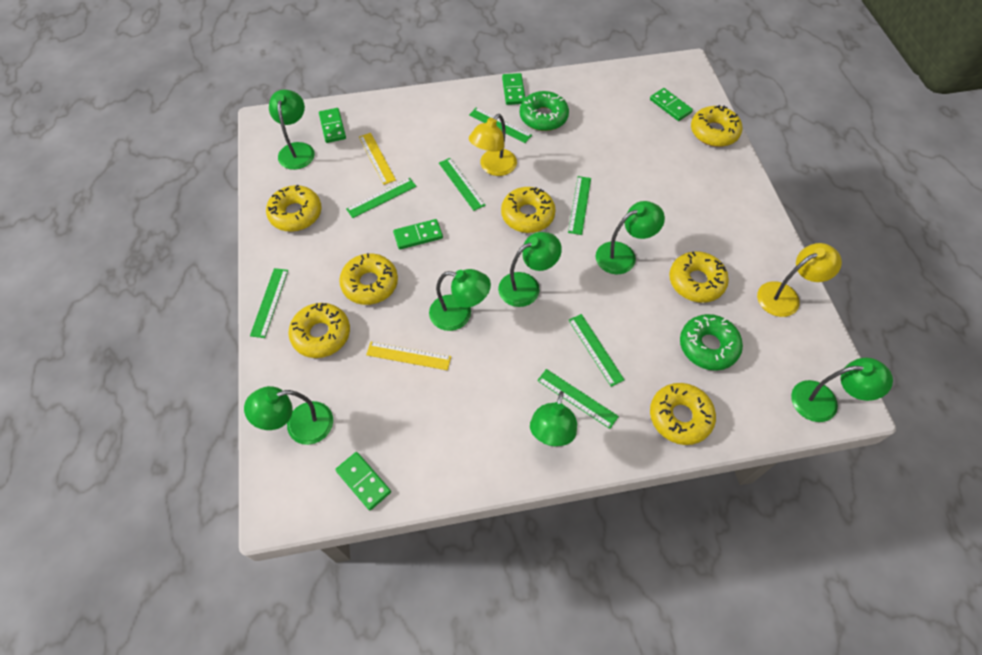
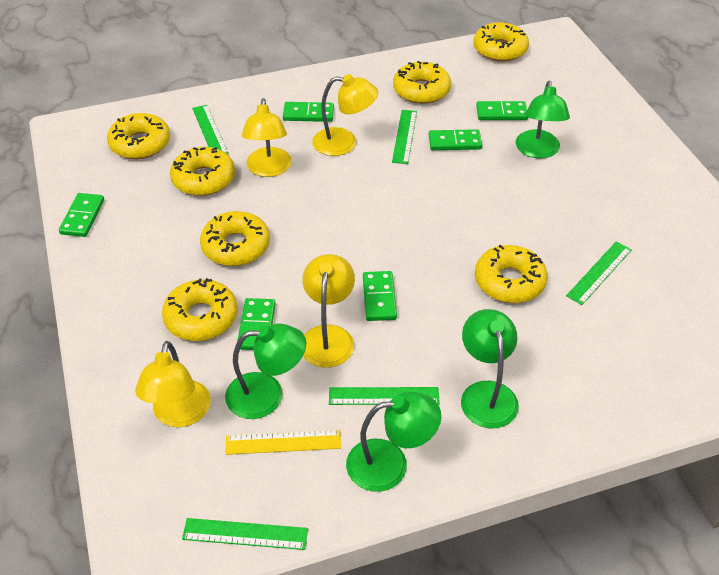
green domino: 5 -> 6
green donut: 2 -> 0
green lamp: 7 -> 4
green ruler: 7 -> 5
yellow lamp: 2 -> 4
yellow ruler: 2 -> 1

